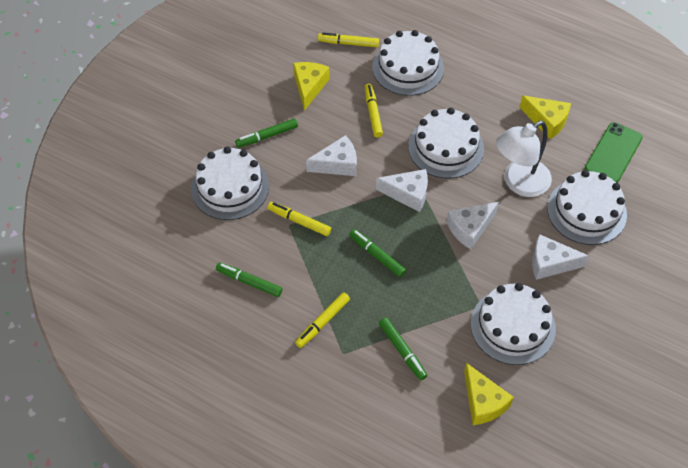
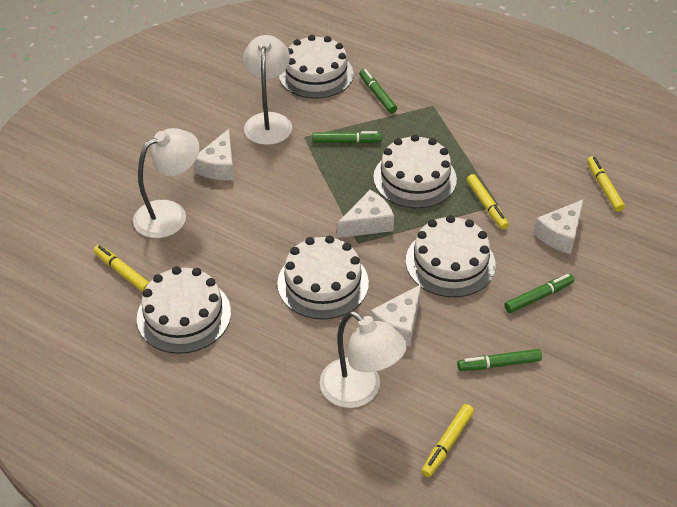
green phone: 1 -> 0
white lamp: 1 -> 3
yellow cheese: 3 -> 0

